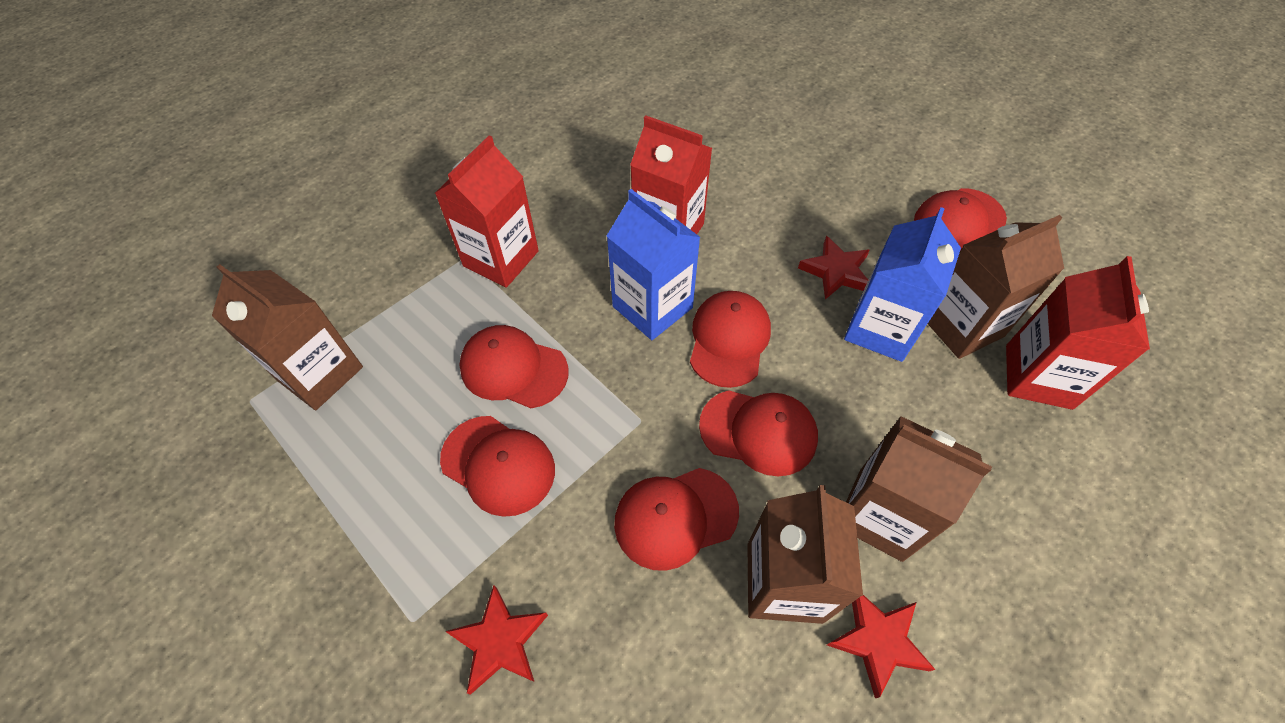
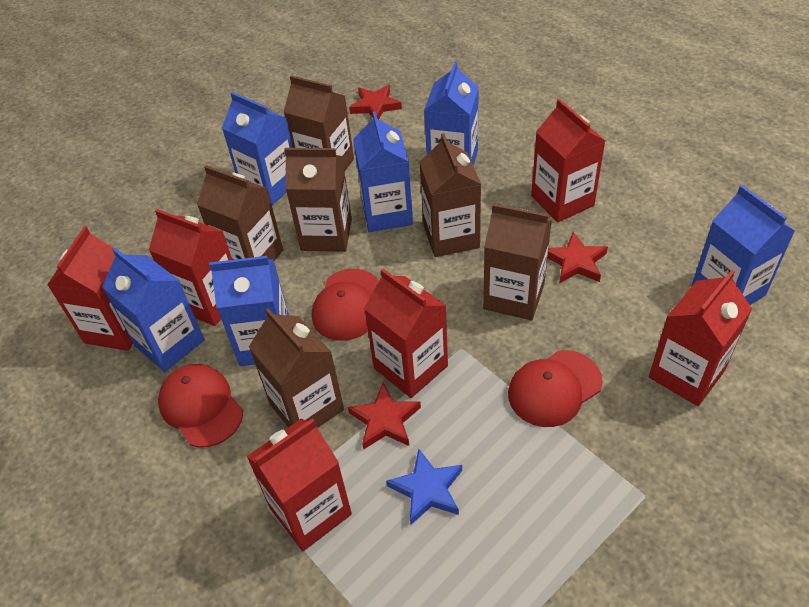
blue carton: 2 -> 6
blue star: 0 -> 1
brown carton: 4 -> 6
red cap: 6 -> 3
red carton: 3 -> 6

